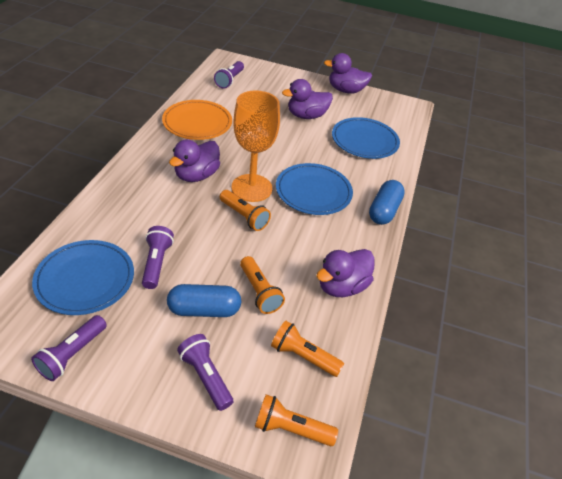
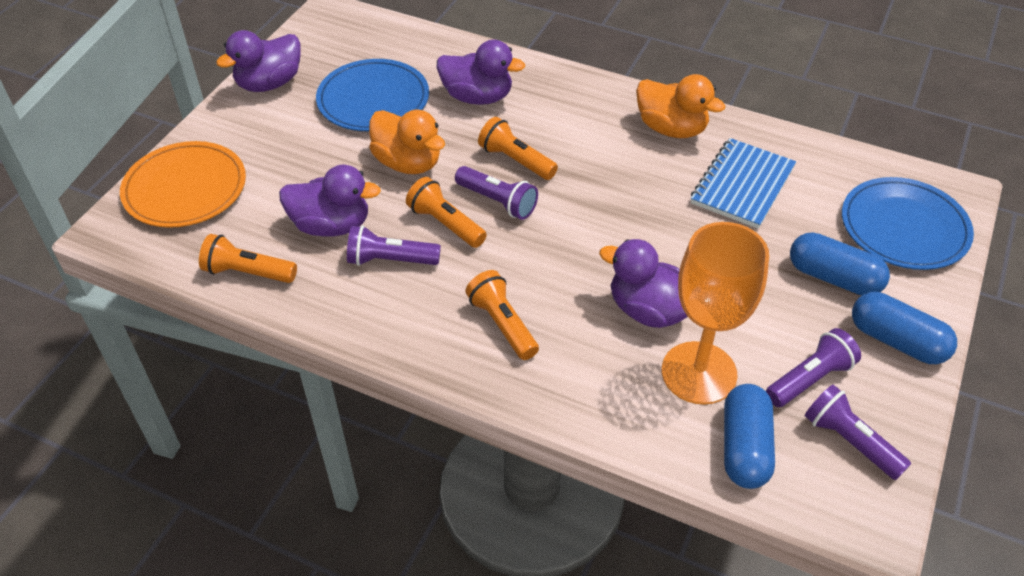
blue capsule: 2 -> 3
blue notebook: 0 -> 1
blue plate: 3 -> 2
orange duck: 0 -> 2

